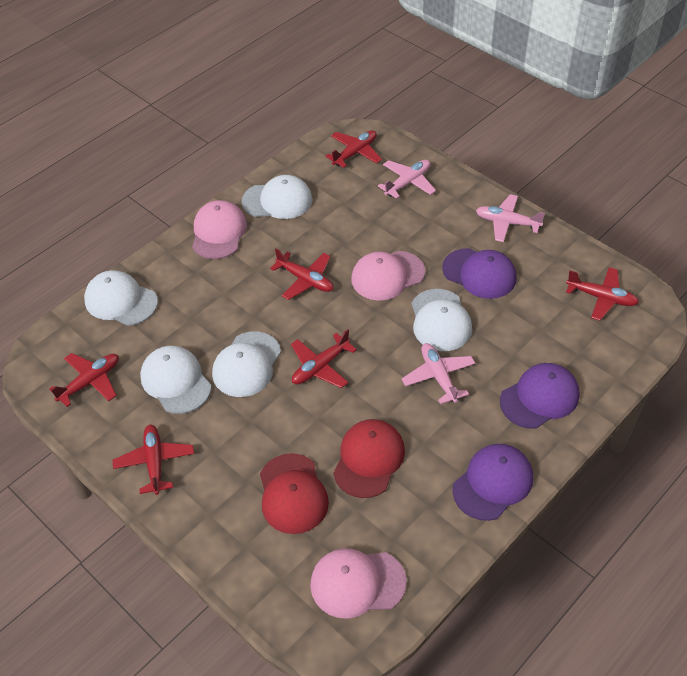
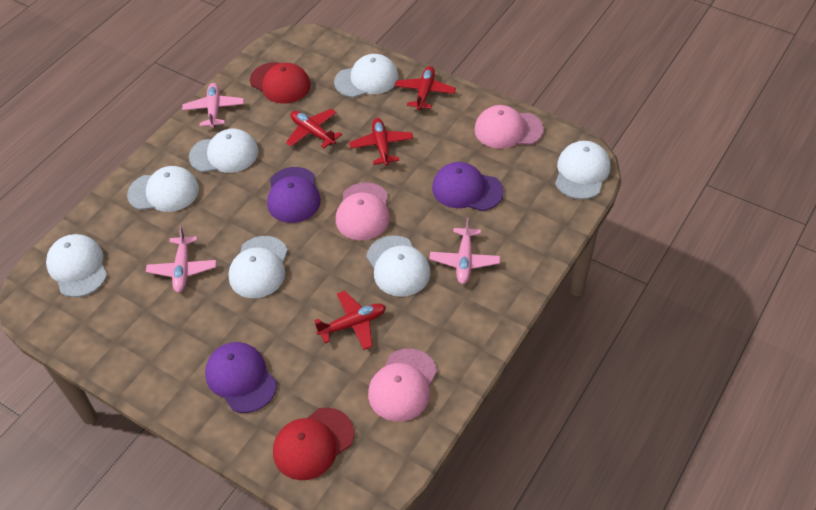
red plane: 6 -> 4
white cap: 5 -> 7

